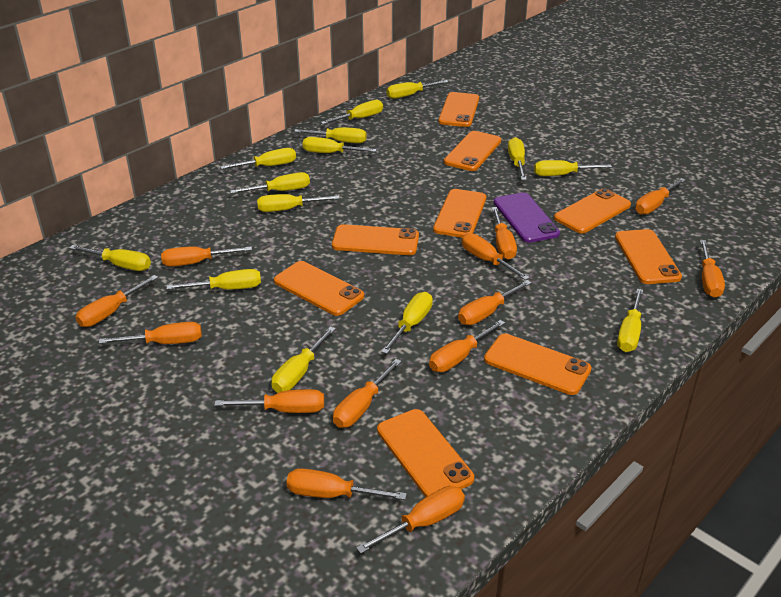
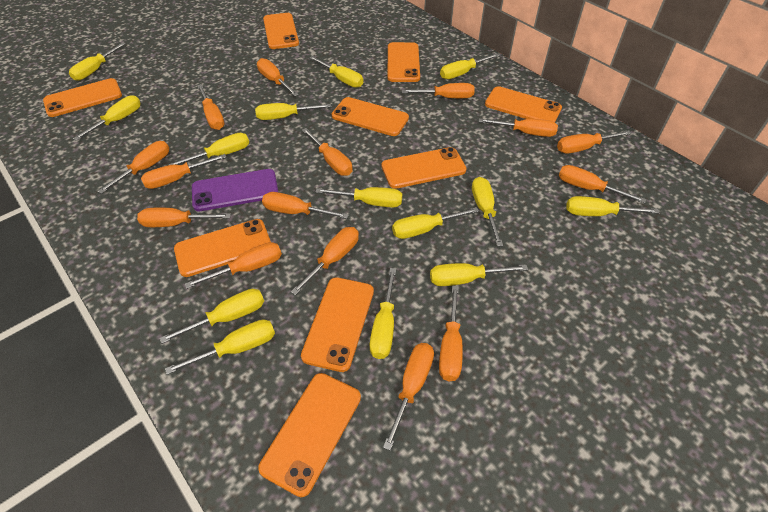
orange screwdriver: 13 -> 15

